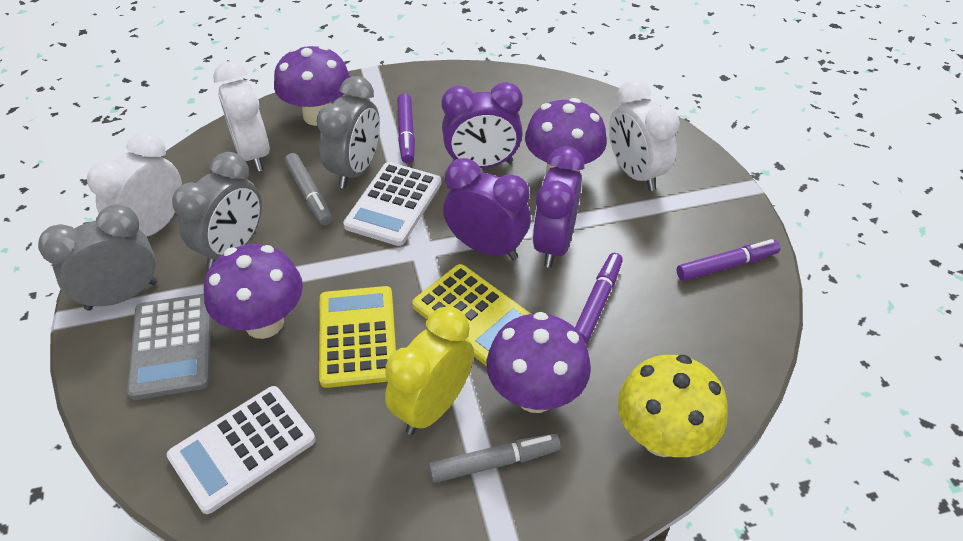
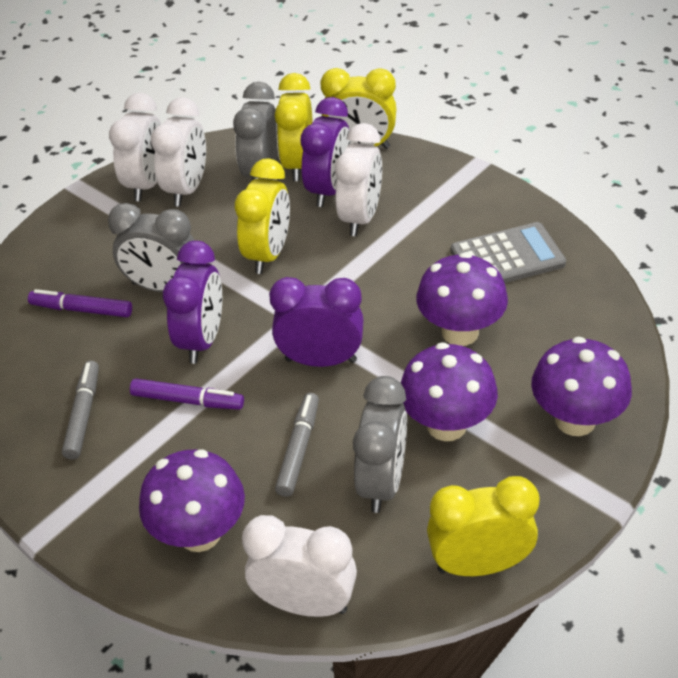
purple marker: 3 -> 2
white calculator: 2 -> 0
white clock: 3 -> 4
yellow calculator: 2 -> 0
yellow clock: 1 -> 4
yellow mushroom: 1 -> 0

